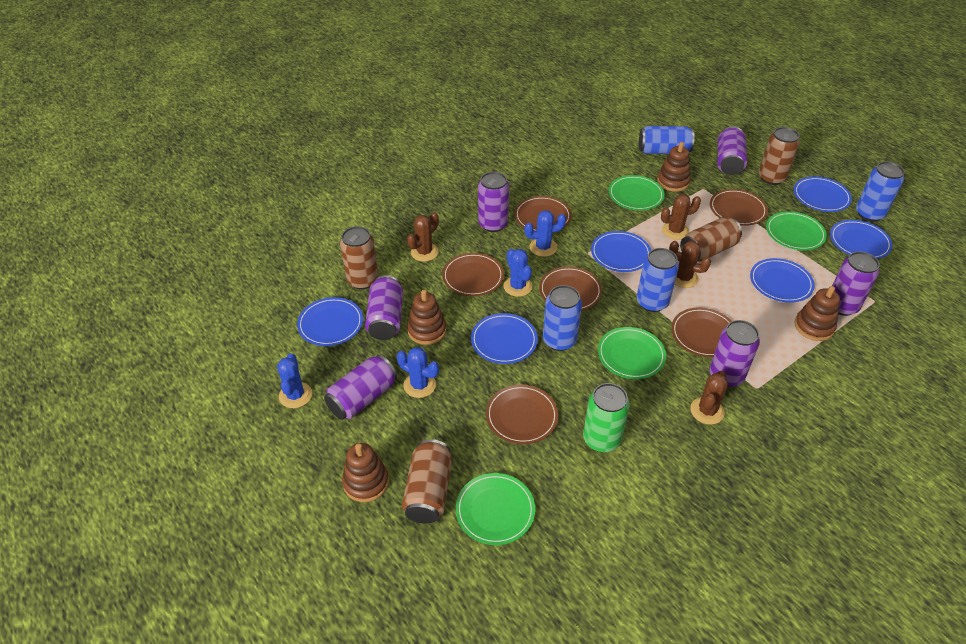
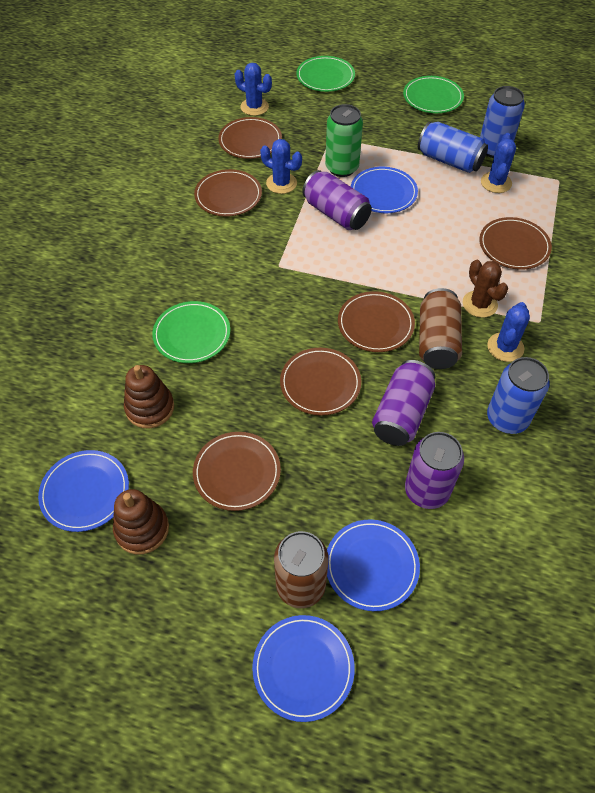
blue can: 4 -> 3
blue plate: 6 -> 4
brown cactus: 4 -> 1
brown can: 4 -> 2
brown stacking toy: 4 -> 2
green plate: 4 -> 3
purple can: 6 -> 3

